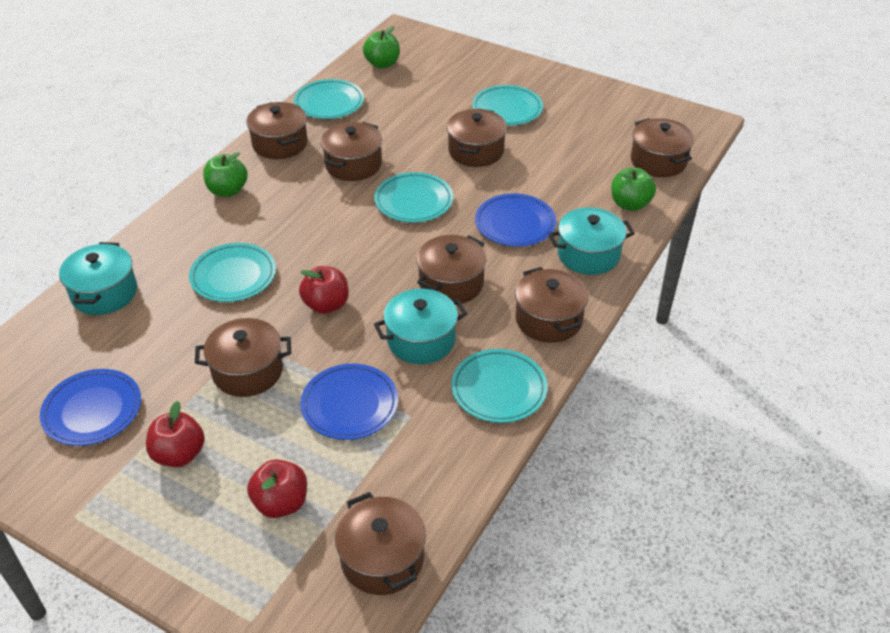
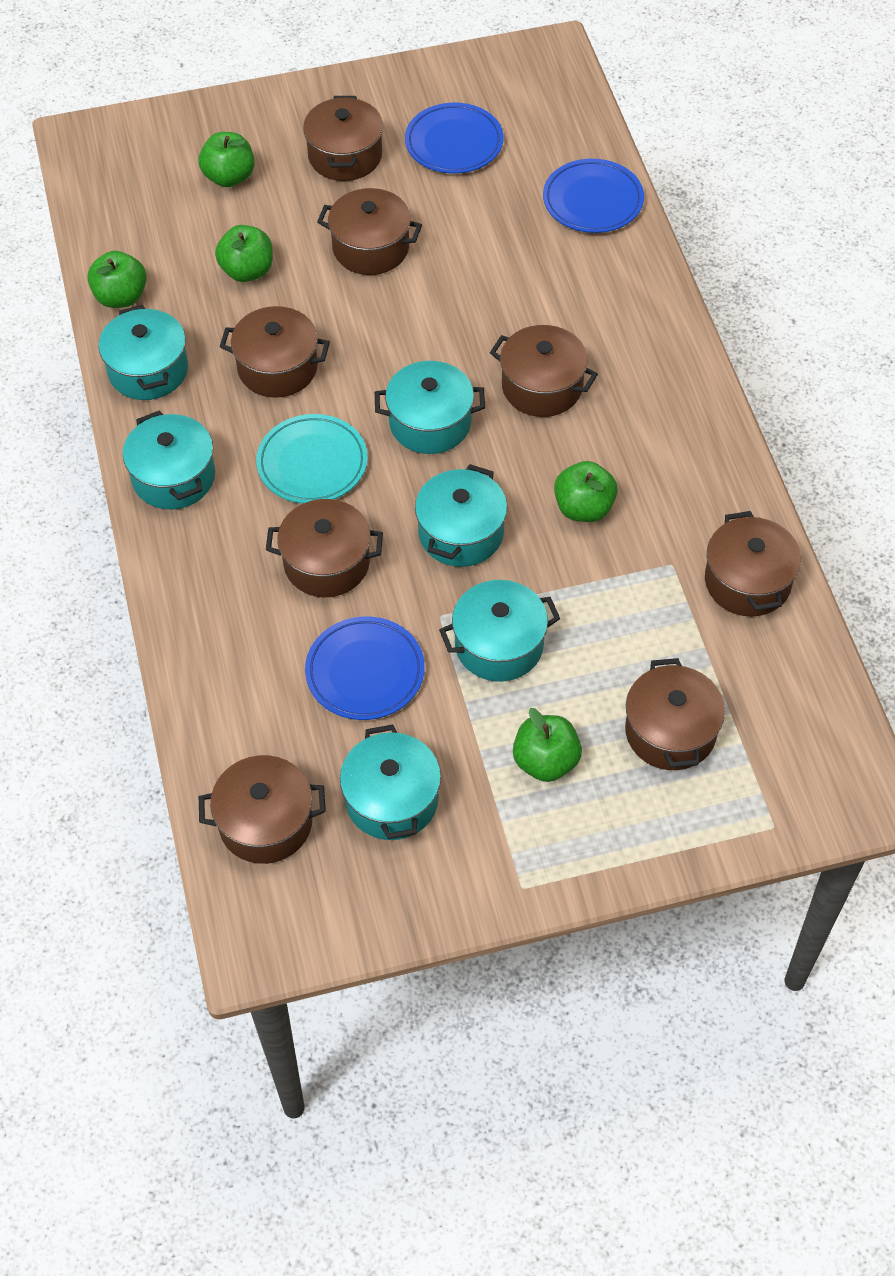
green apple: 3 -> 5
red apple: 3 -> 0
turquoise plate: 5 -> 1
turquoise pot: 3 -> 6

